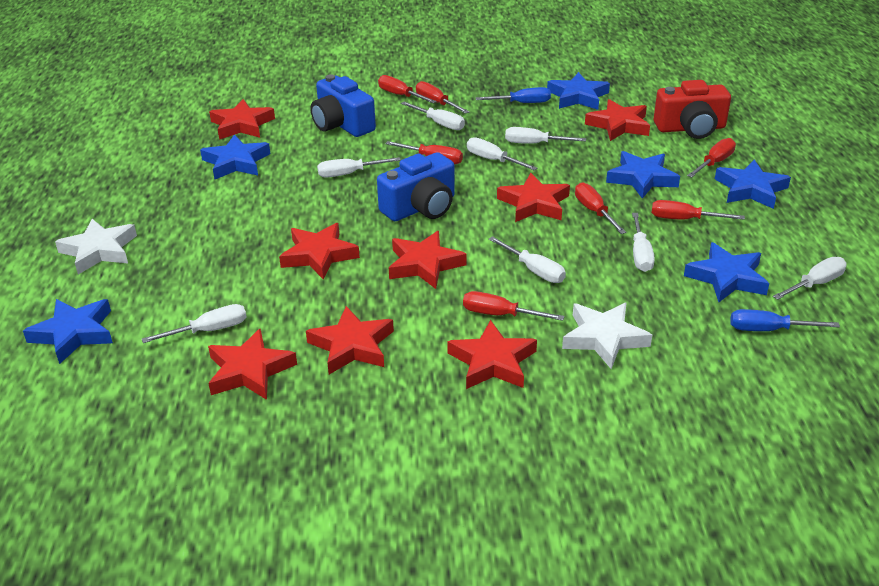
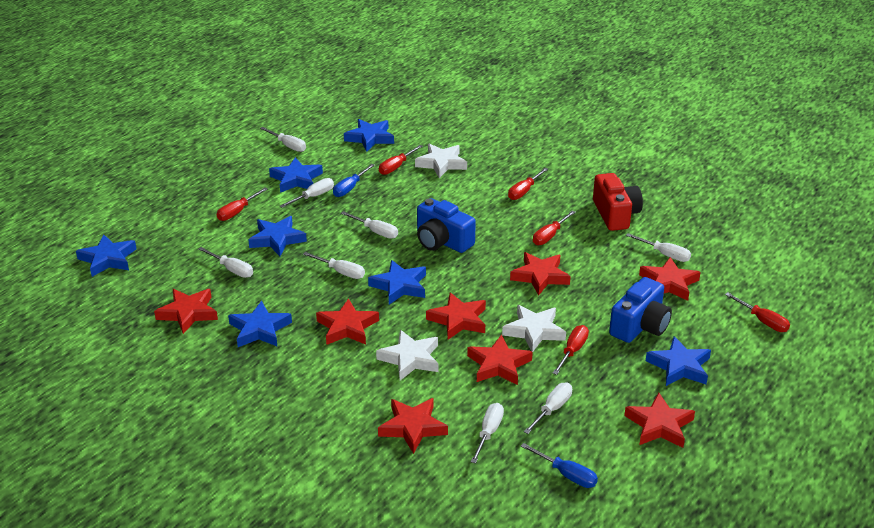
blue star: 6 -> 7
red screwdriver: 7 -> 6
white star: 2 -> 3

